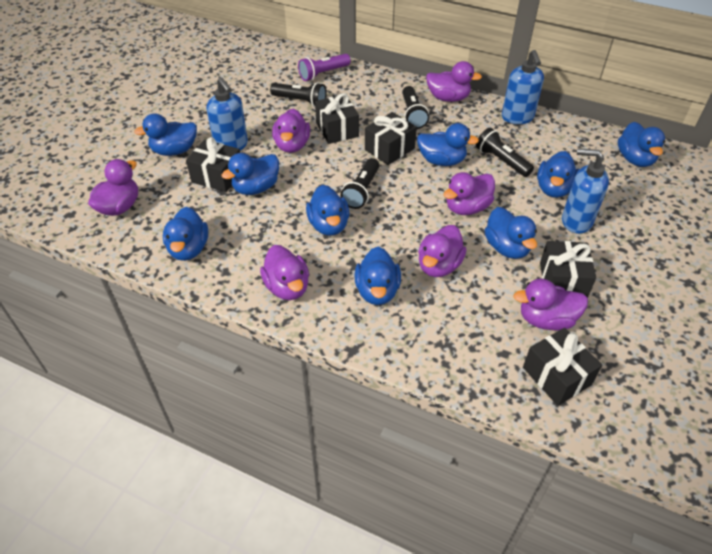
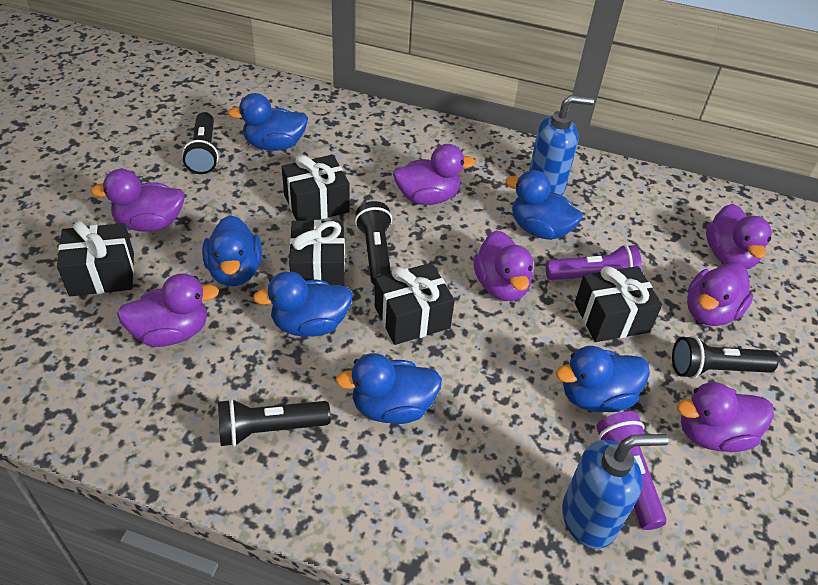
blue duck: 9 -> 6
blue soap dispenser: 3 -> 2
purple flashlight: 1 -> 2

